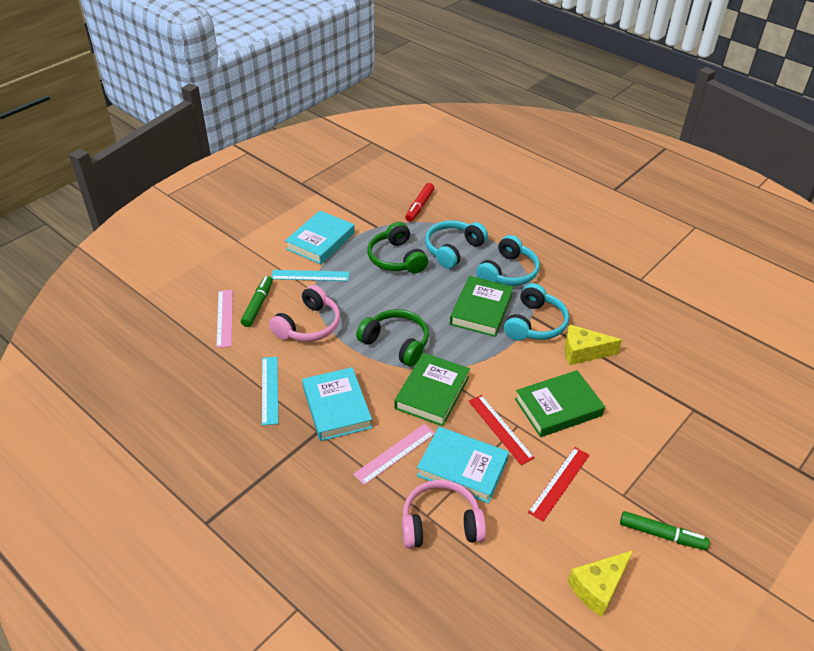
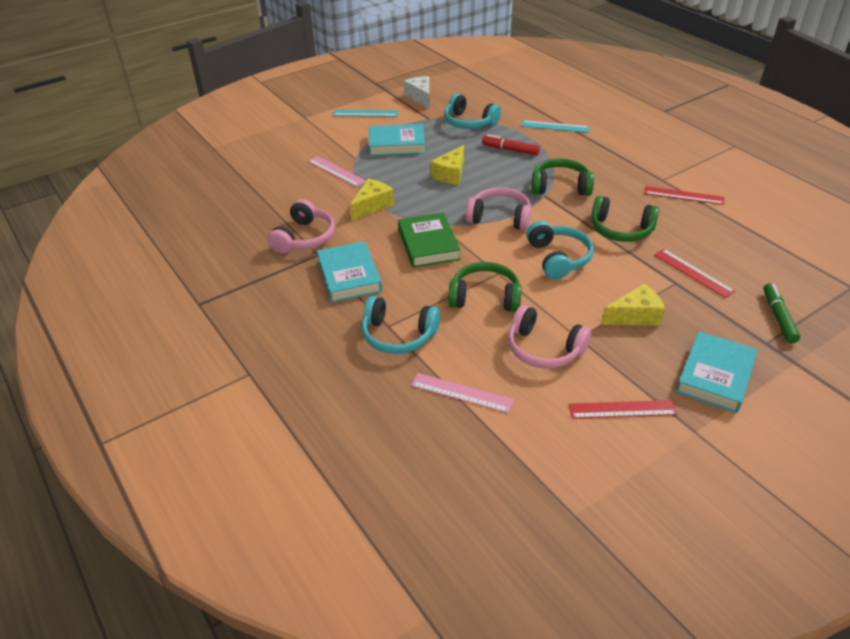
green book: 3 -> 1
green headphones: 2 -> 3
green marker: 2 -> 1
pink headphones: 2 -> 3
red ruler: 2 -> 3
white cheese: 0 -> 1
yellow cheese: 2 -> 3

